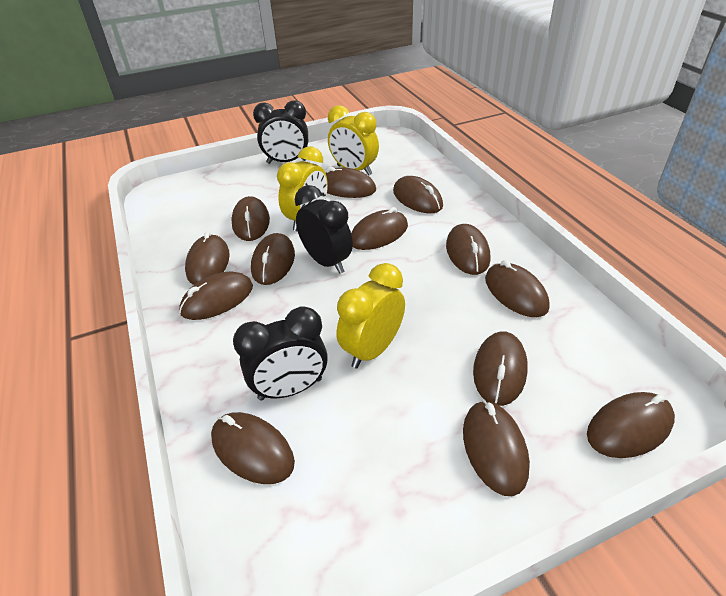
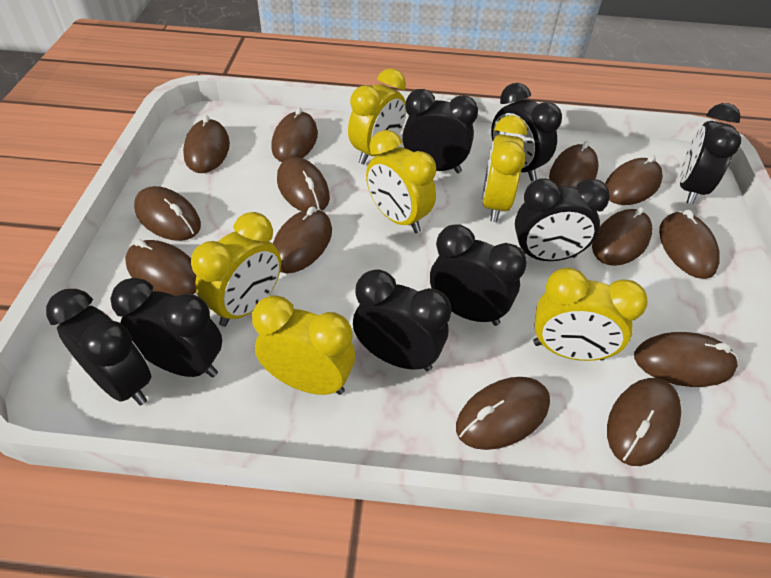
black clock: 3 -> 8
yellow clock: 3 -> 6

